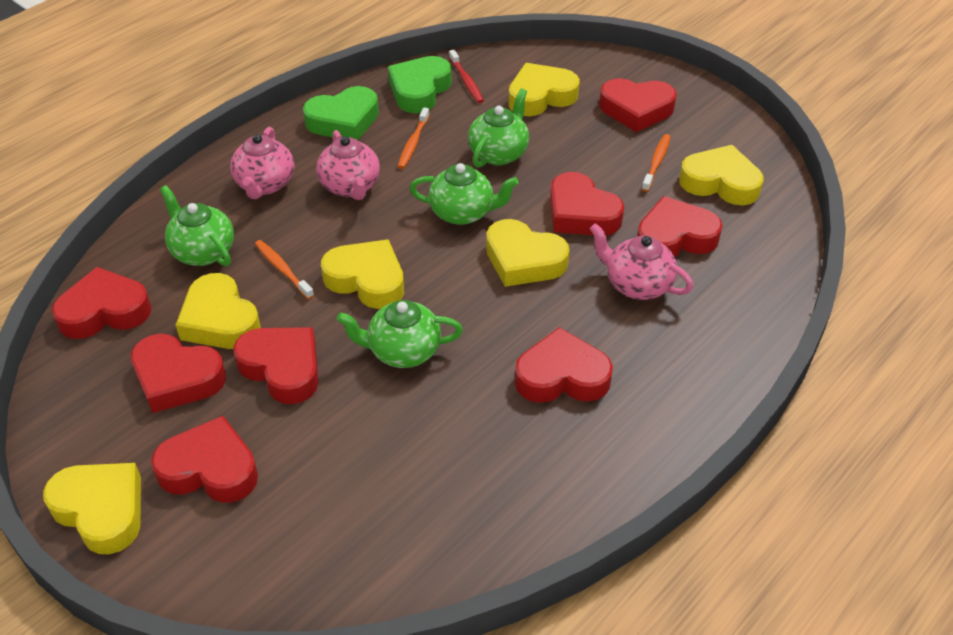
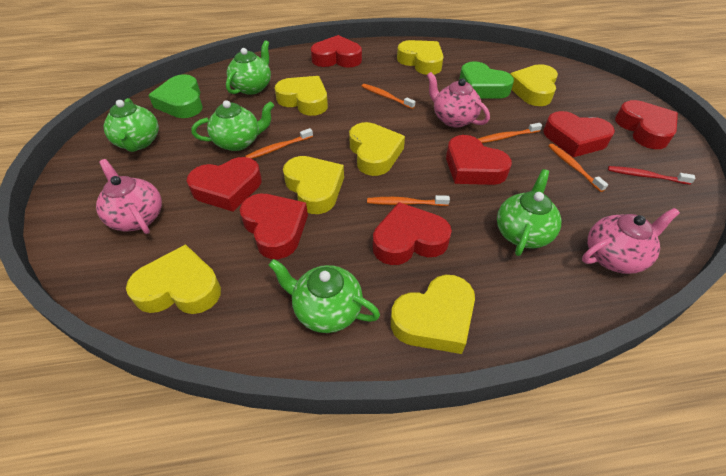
green teapot: 4 -> 5
orange toothbrush: 3 -> 5
red heart: 8 -> 7
yellow heart: 6 -> 7

